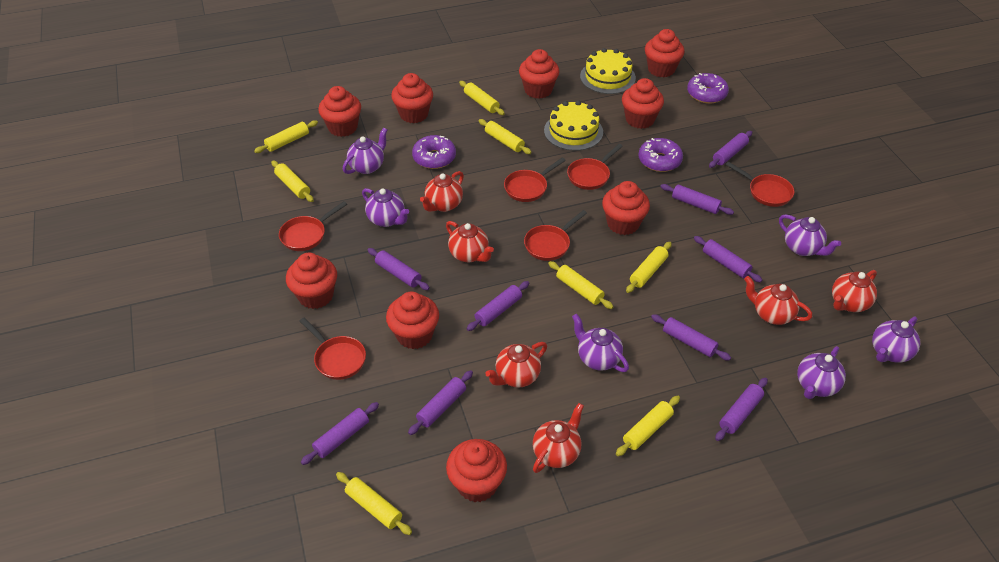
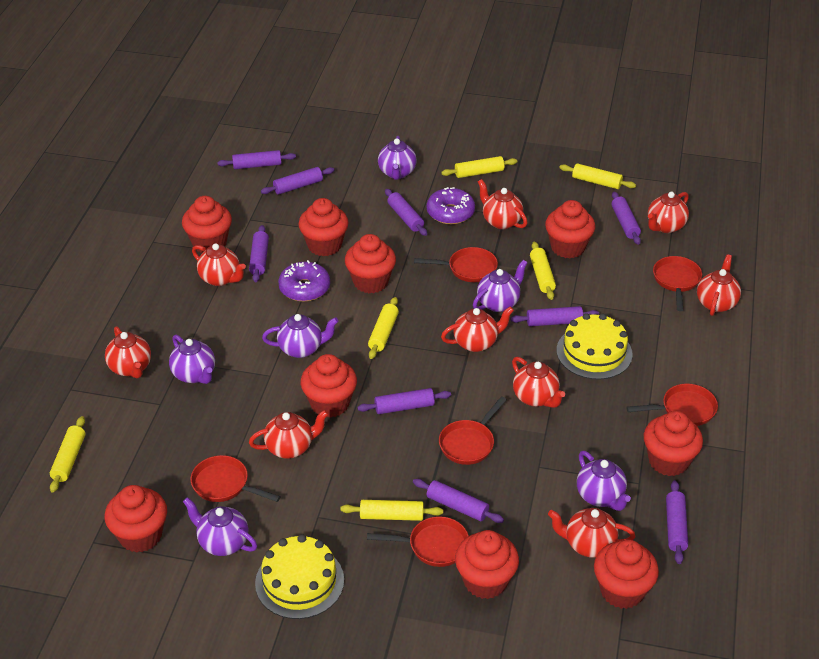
purple donut: 3 -> 2
red teapot: 6 -> 9
yellow rolling pin: 8 -> 6

